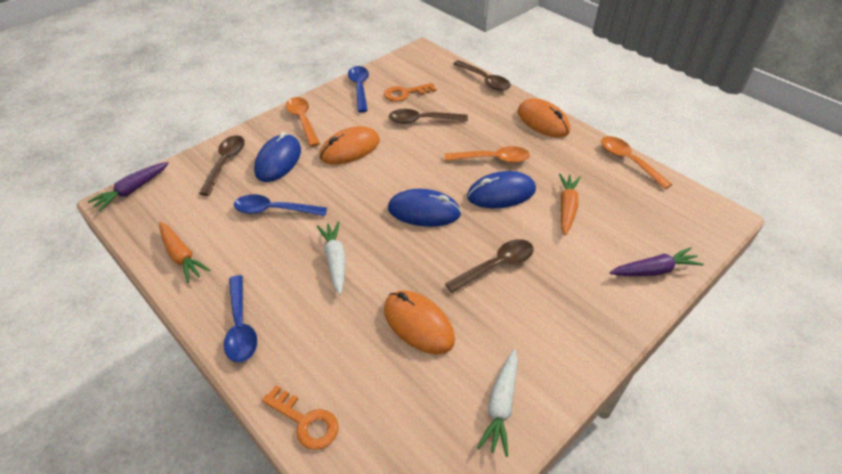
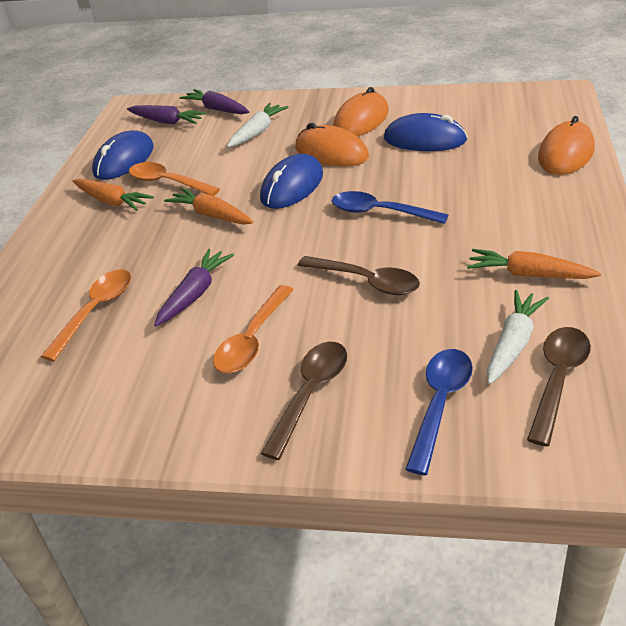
blue spoon: 3 -> 2
brown spoon: 4 -> 3
orange carrot: 2 -> 3
orange key: 2 -> 0
purple carrot: 2 -> 3

